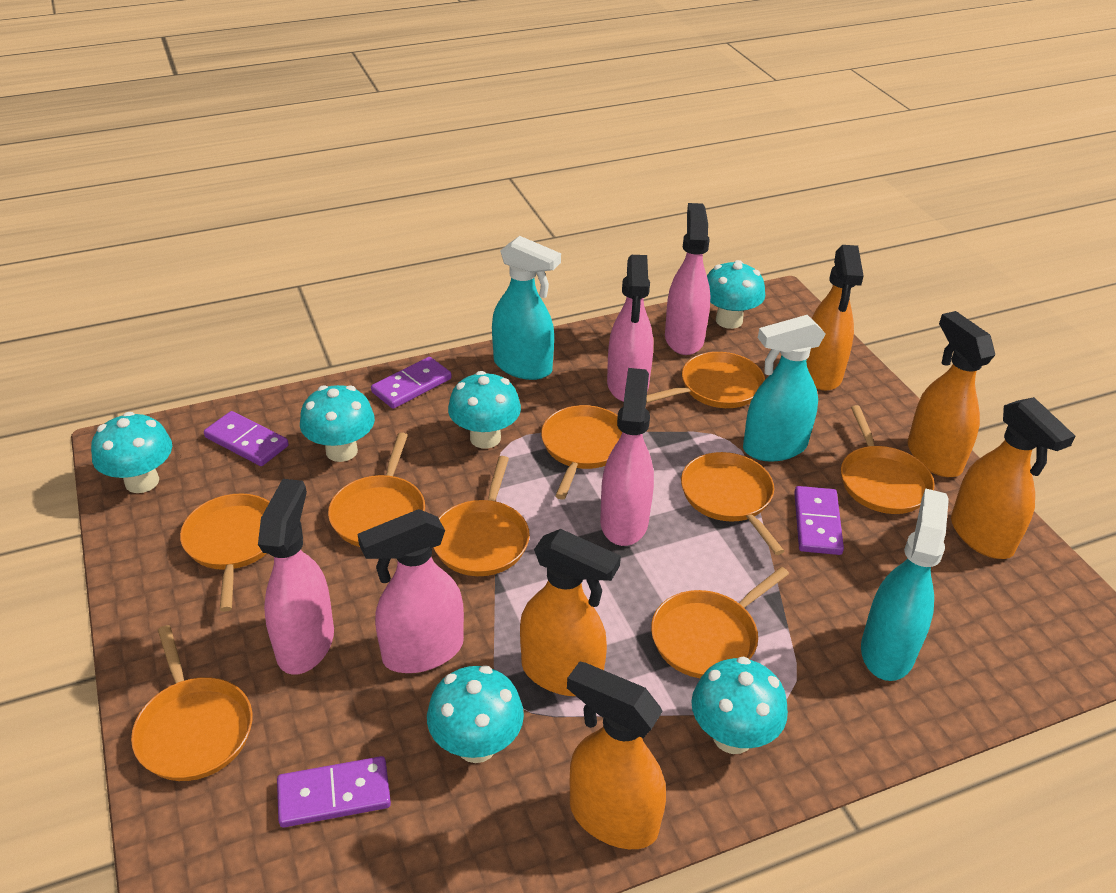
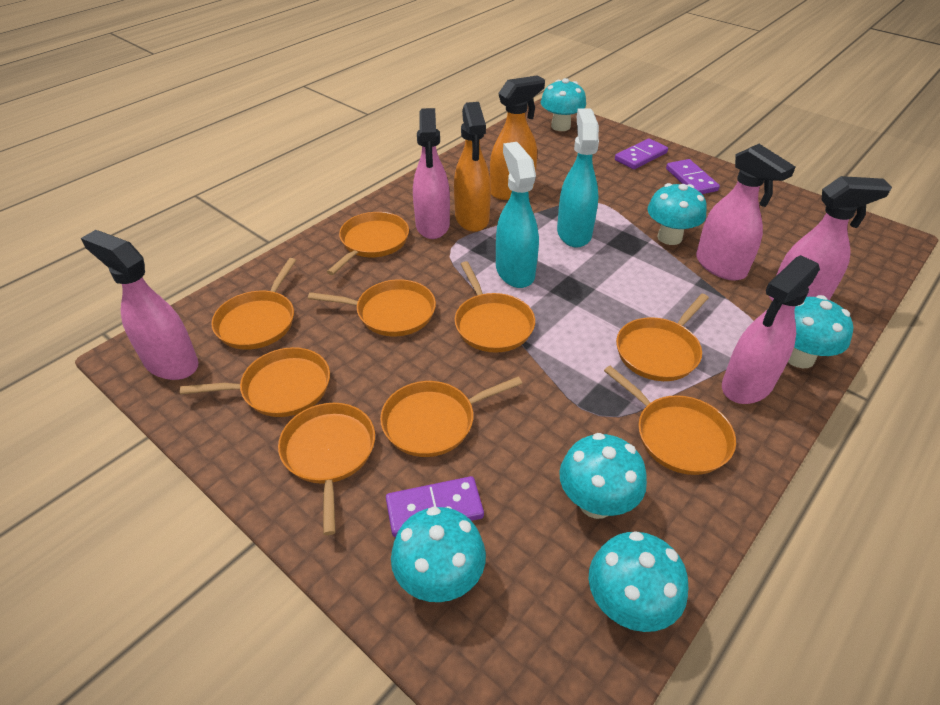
orange spray bottle: 5 -> 2
purple domino: 4 -> 3
turquoise spray bottle: 3 -> 2

